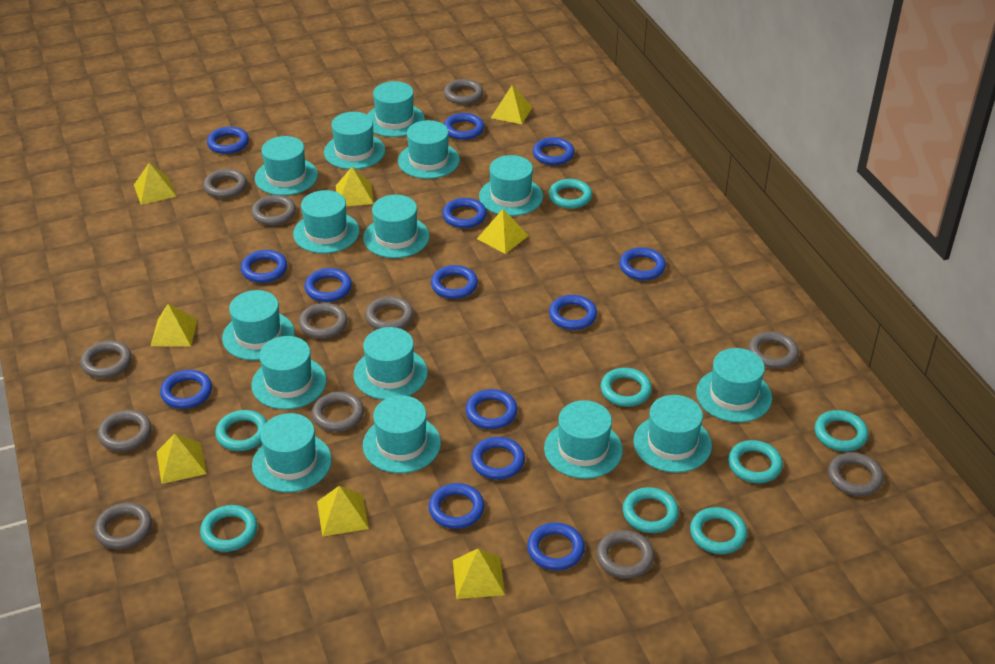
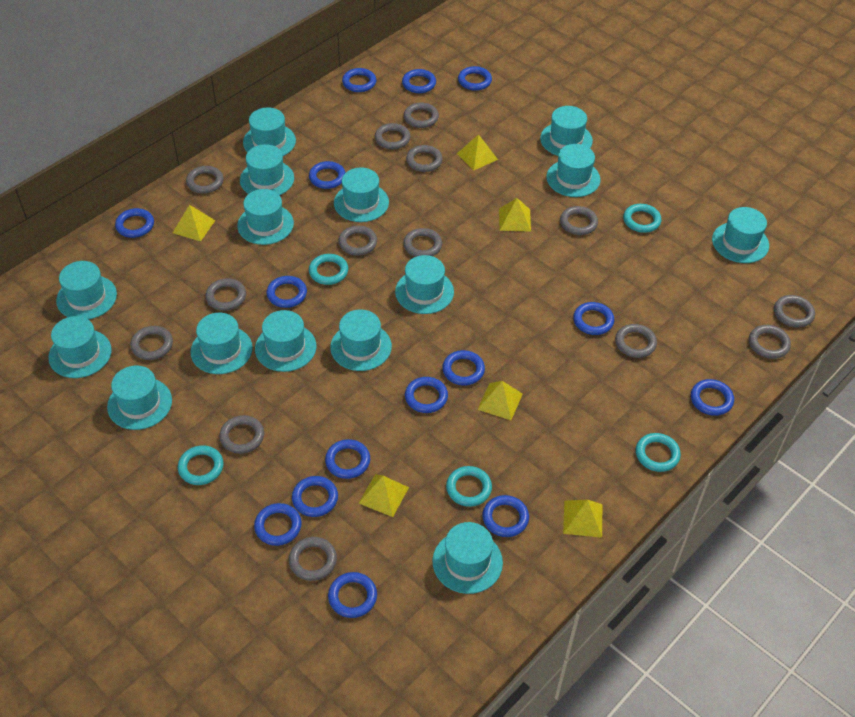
blue ring: 14 -> 15
grey ring: 12 -> 14
turquoise ring: 8 -> 5
yellow pyramid: 8 -> 6

